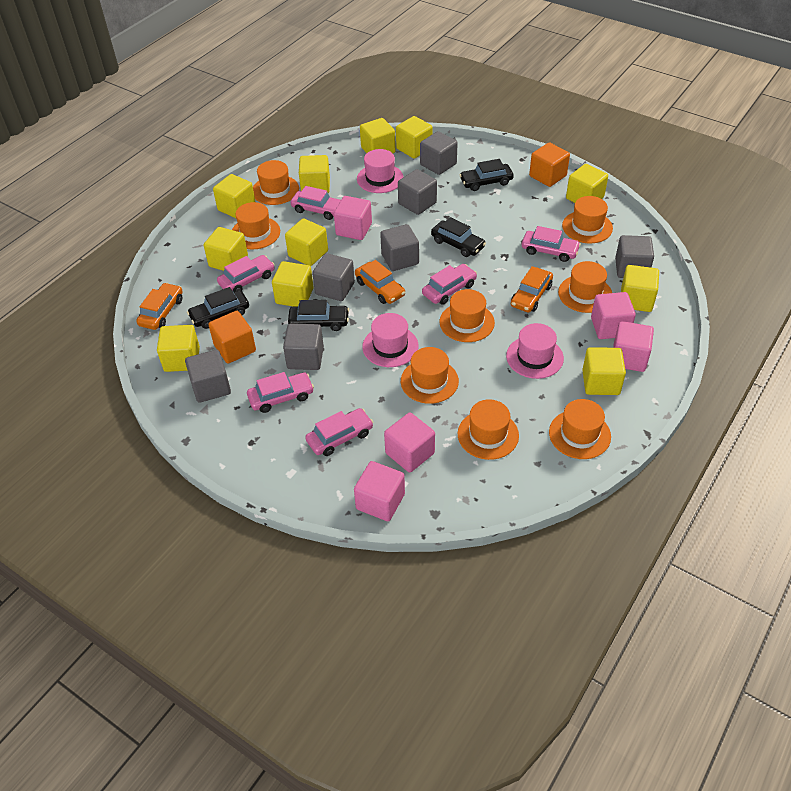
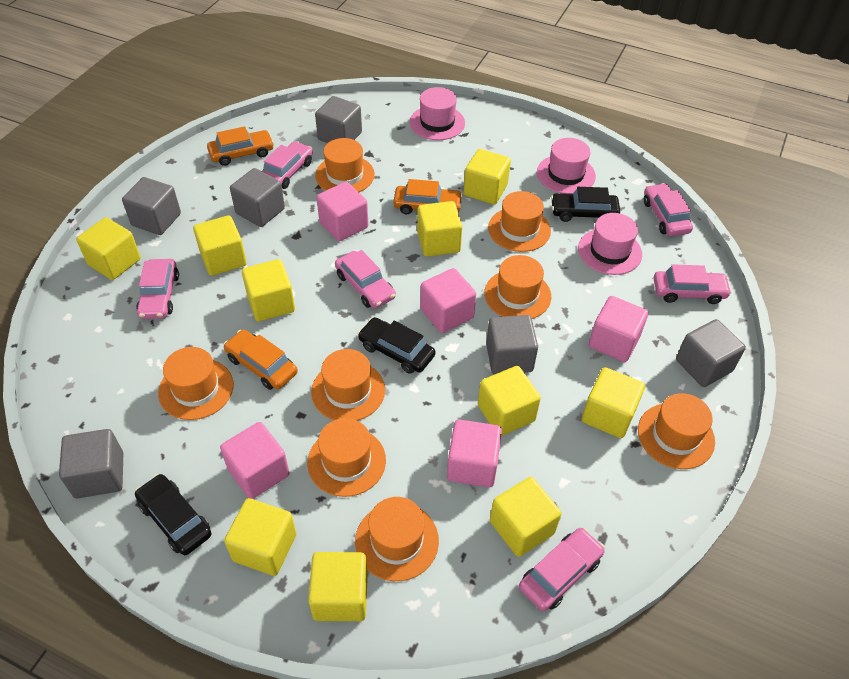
black car: 4 -> 3
grey cube: 7 -> 6
orange cube: 2 -> 0
yellow cube: 11 -> 10

